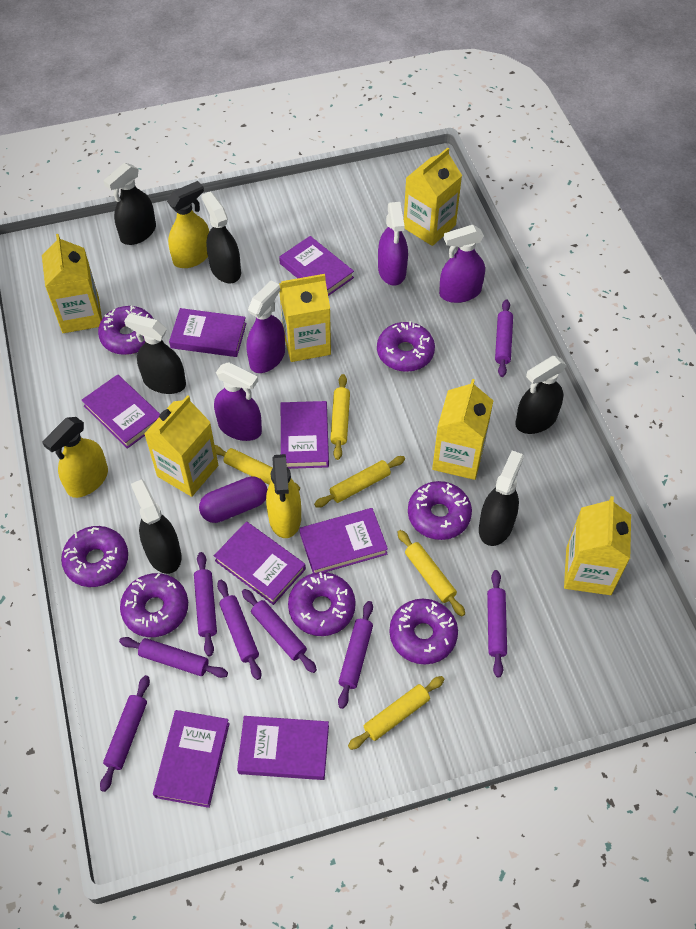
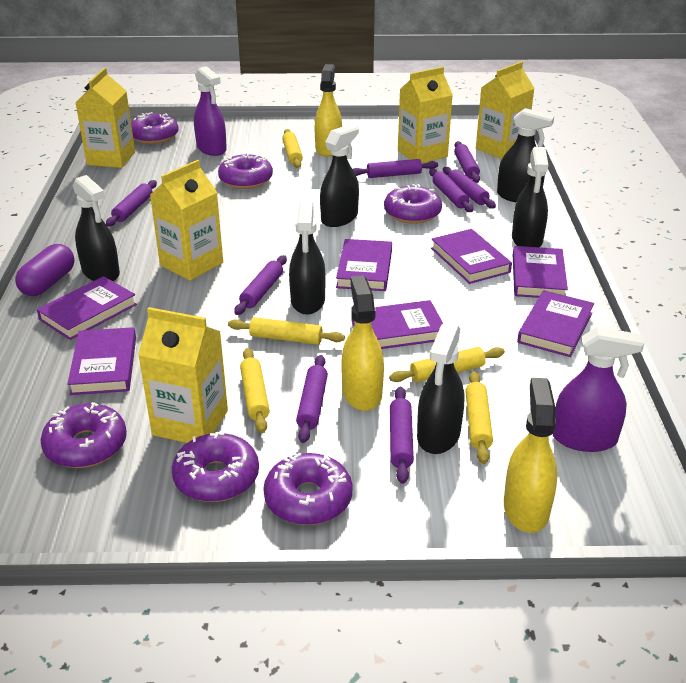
purple book: 8 -> 7
purple donut: 7 -> 6
purple spray bottle: 4 -> 2
yellow carton: 6 -> 5

